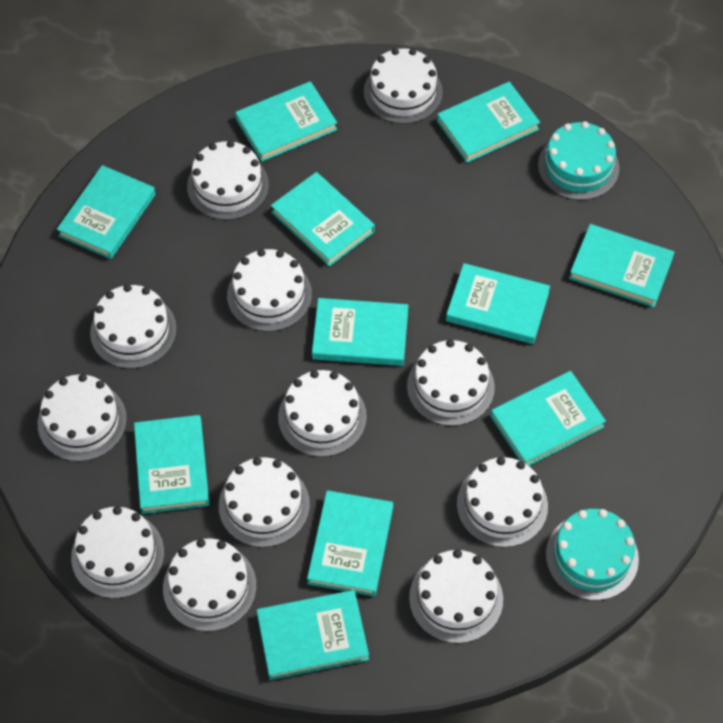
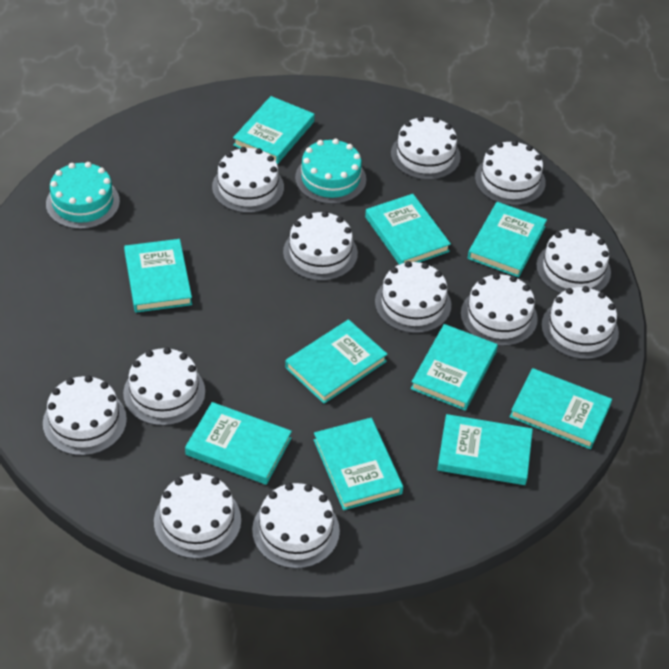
turquoise book: 11 -> 10

